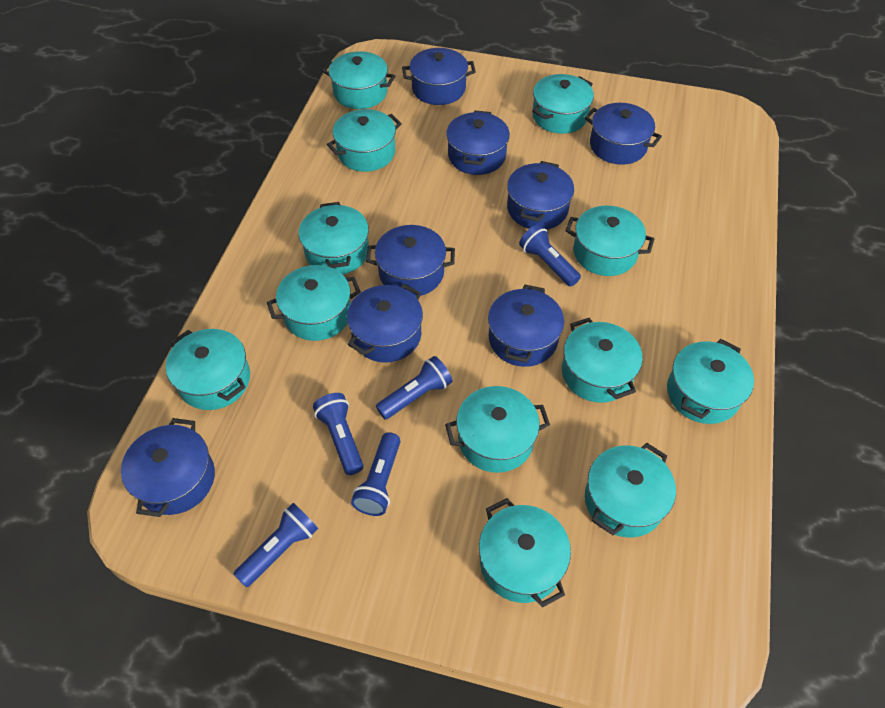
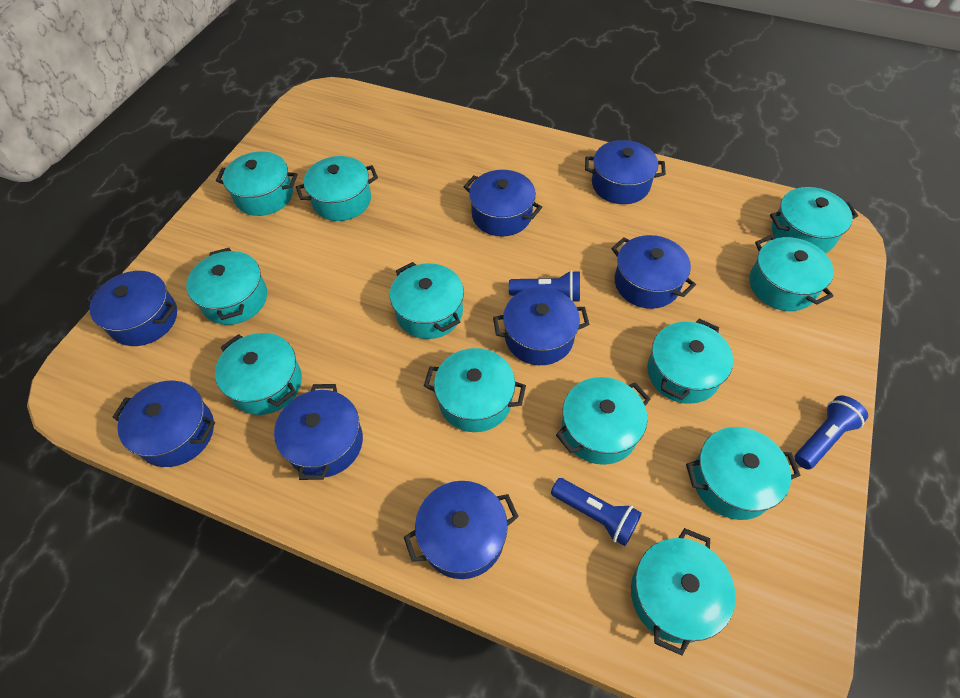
blue flashlight: 5 -> 3

